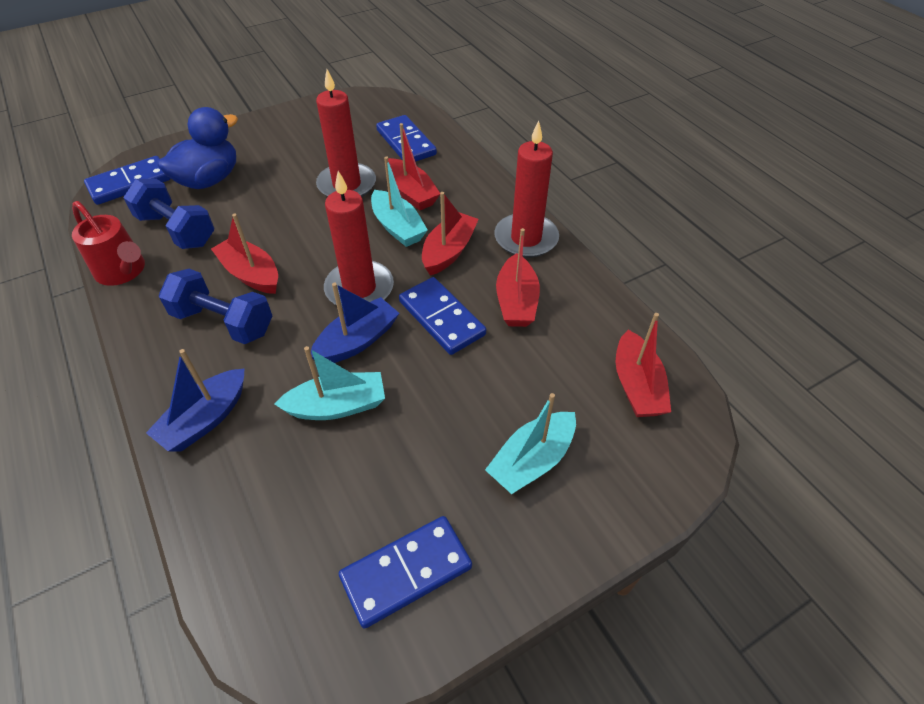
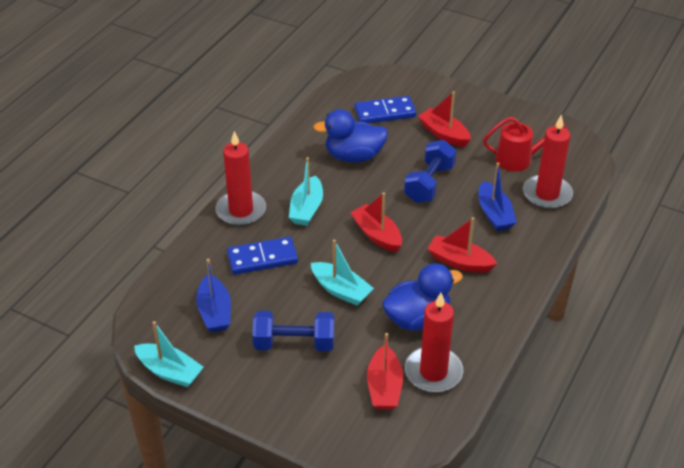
blue domino: 4 -> 2
blue duck: 1 -> 2
red boat: 5 -> 4

